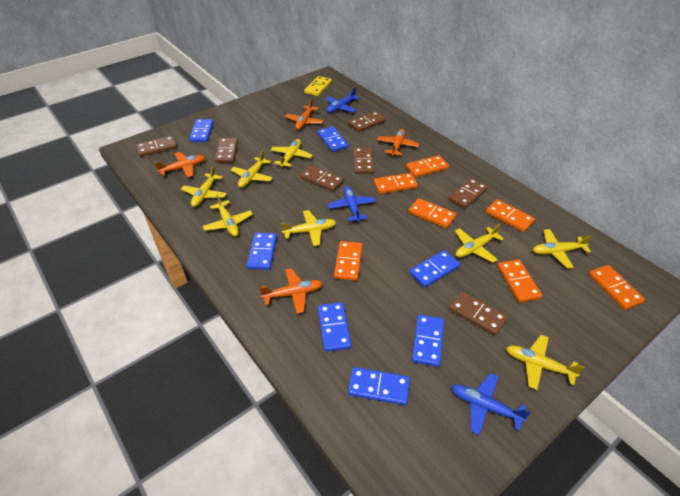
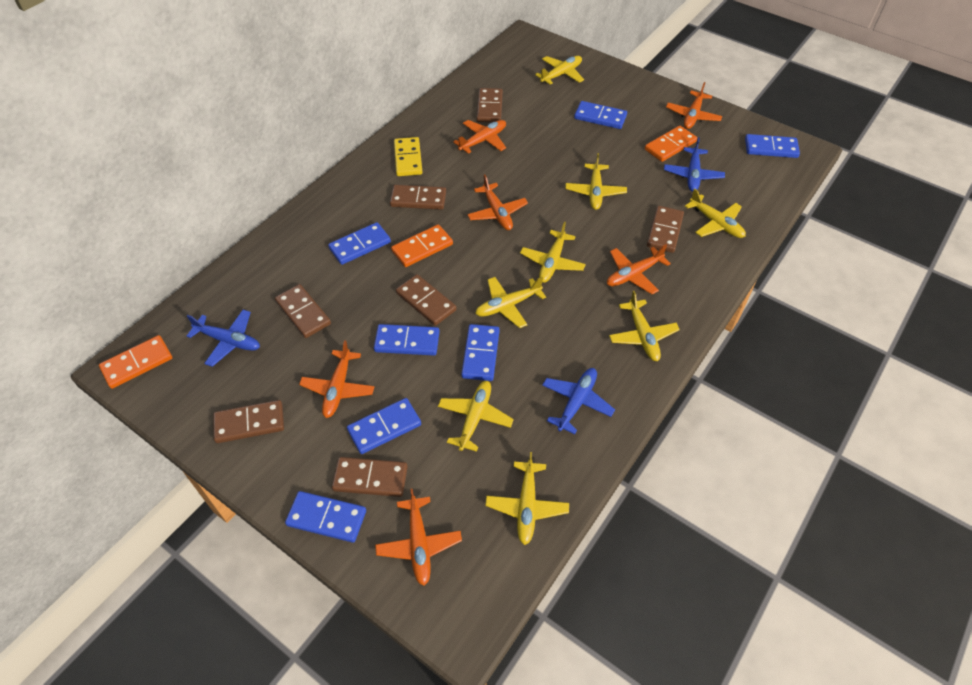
orange domino: 7 -> 3
orange plane: 4 -> 6

